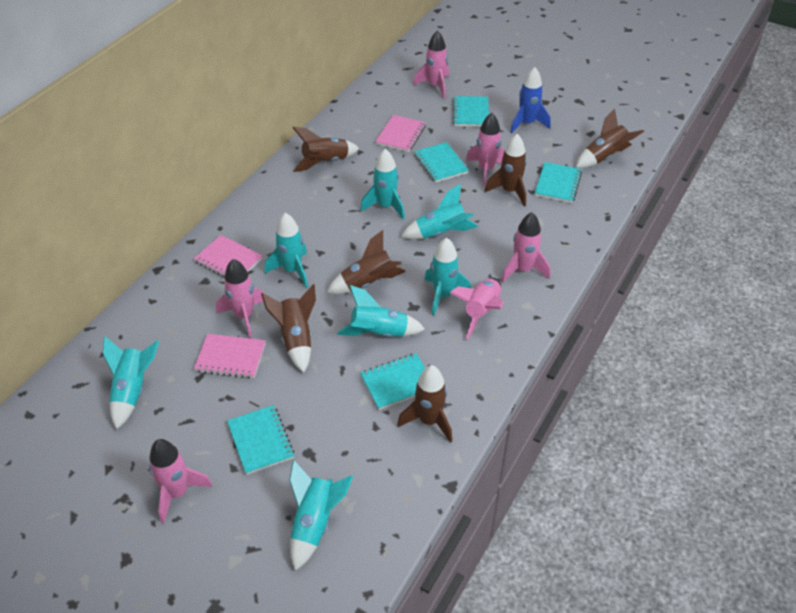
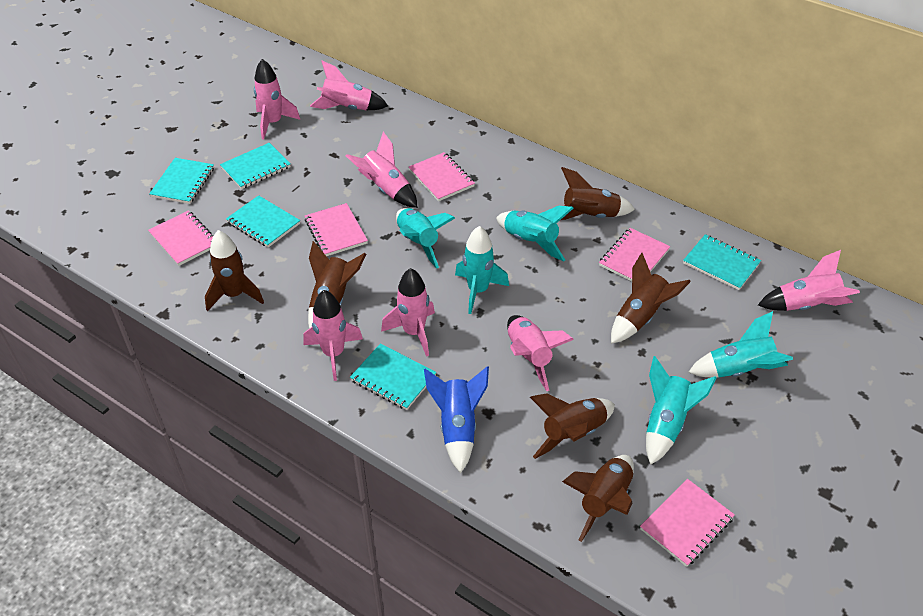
pink notebook: 3 -> 5
pink rocket: 6 -> 7
turquoise rocket: 7 -> 5

